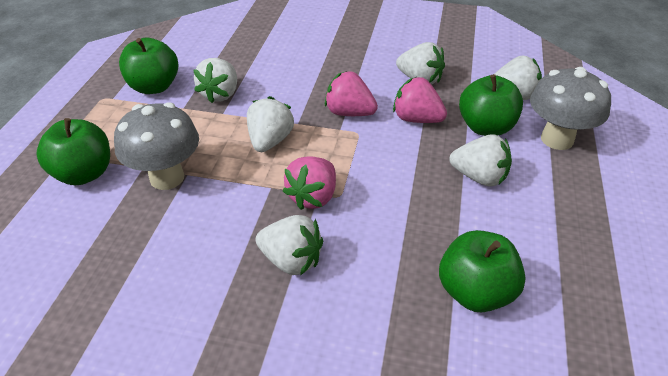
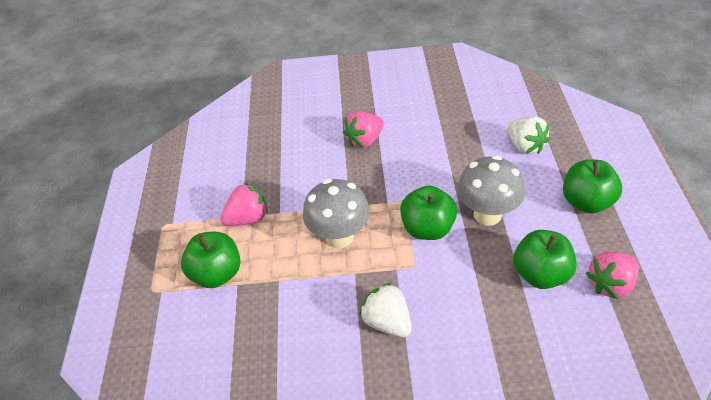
white strawberry: 6 -> 2

